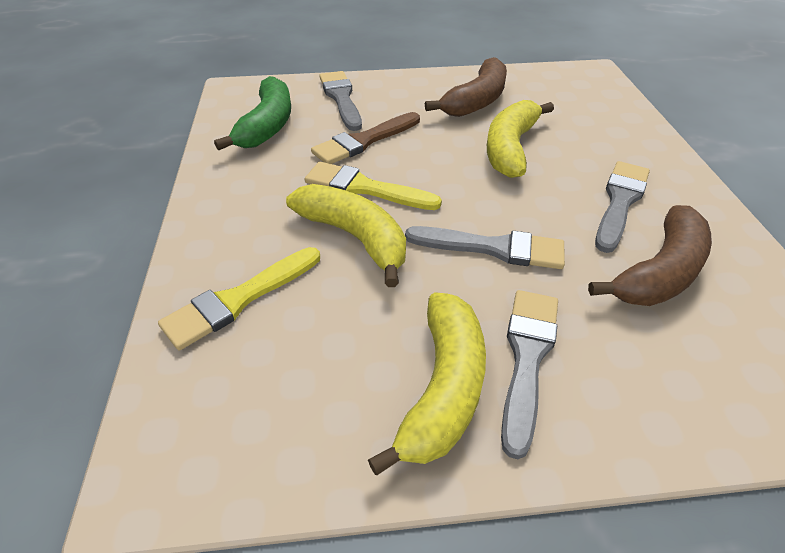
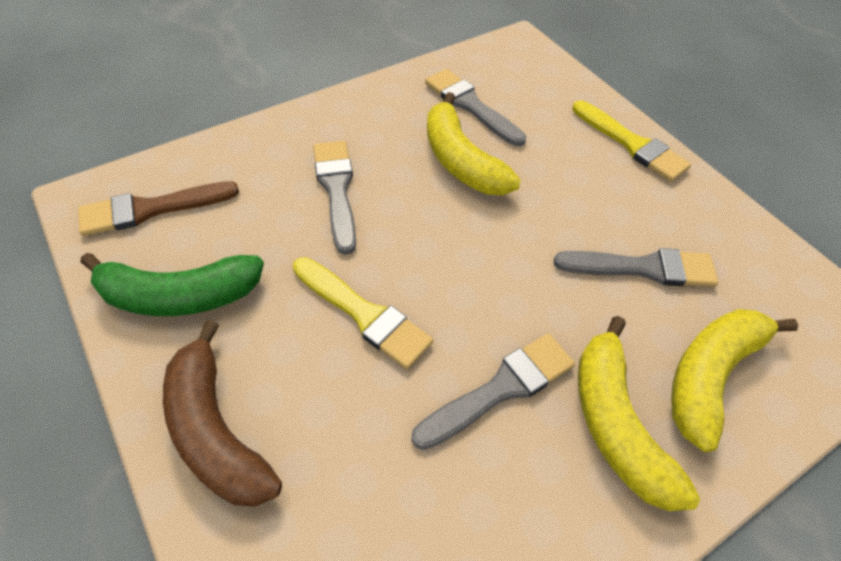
brown banana: 2 -> 1

